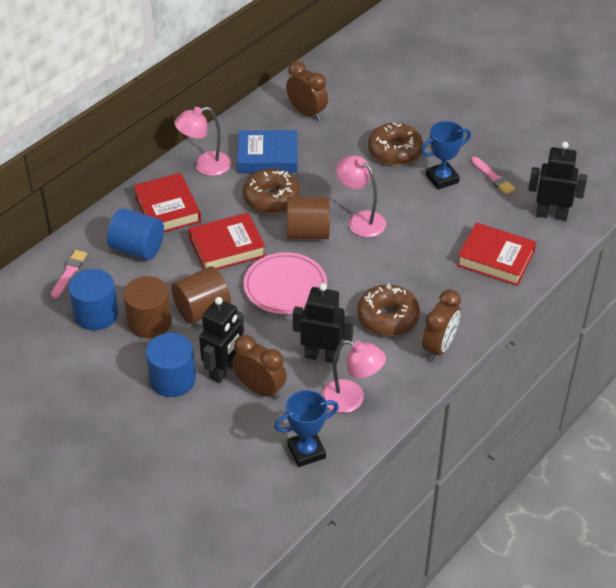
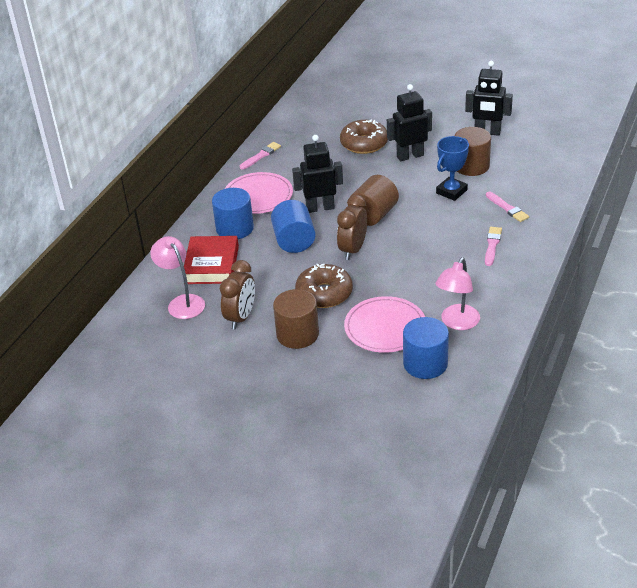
blue book: 1 -> 0
blue trophy: 2 -> 1
brown clock: 3 -> 2
brown donut: 3 -> 2
pink brush: 2 -> 3
pink lamp: 3 -> 2
pink plate: 1 -> 2
red book: 3 -> 1

